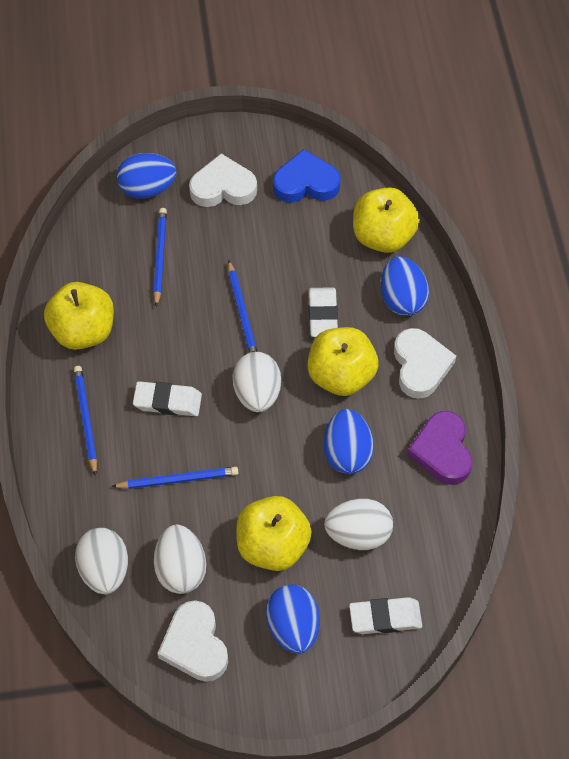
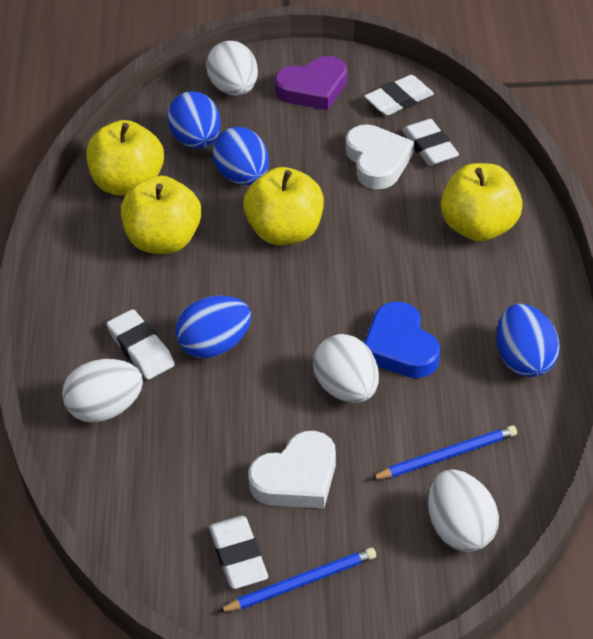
blue pencil: 4 -> 2
white eraser: 3 -> 4
white heart: 3 -> 2

